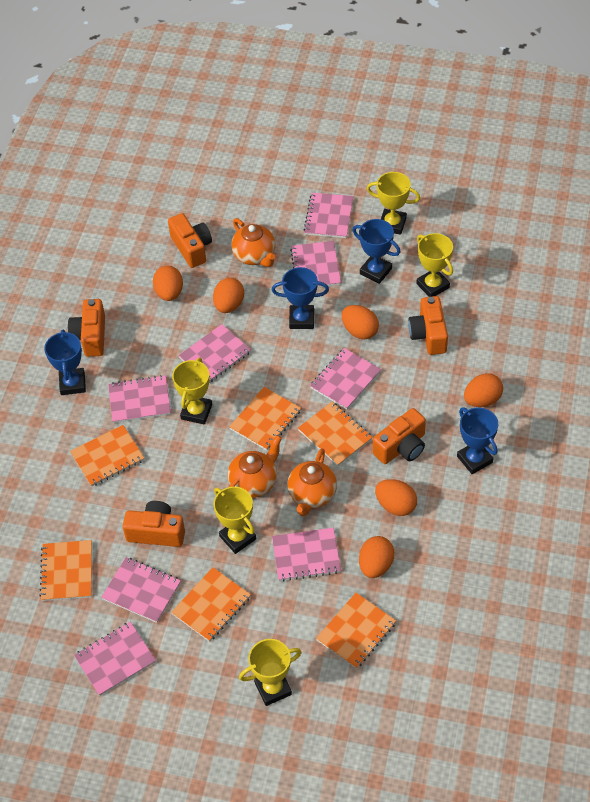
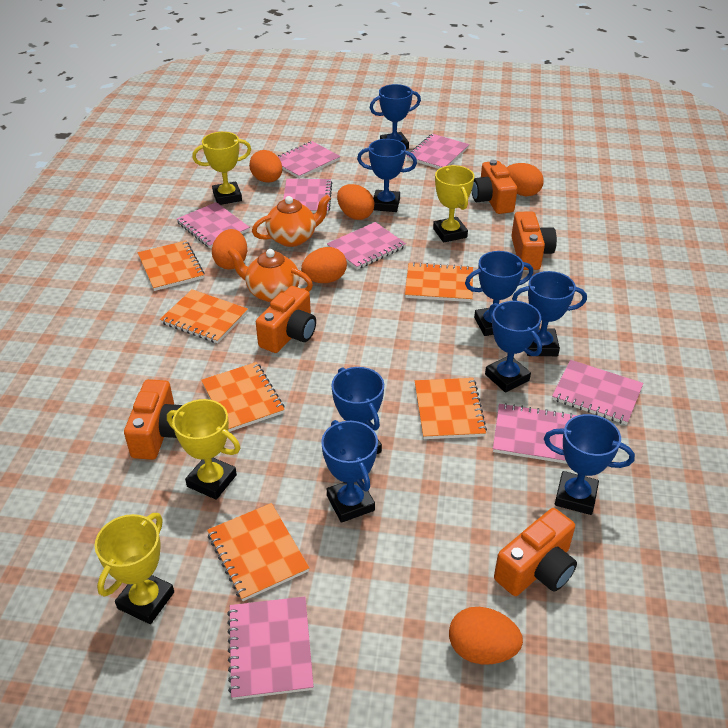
blue trophy: 4 -> 8
orange teapot: 3 -> 2
yellow trophy: 5 -> 4

